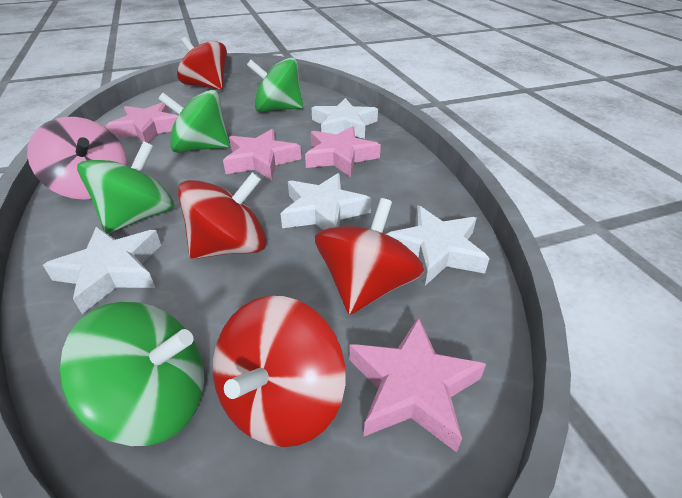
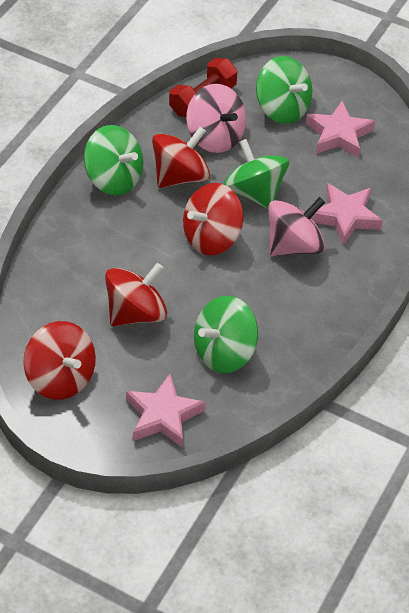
pink spinning top: 1 -> 2
pink star: 4 -> 3
red dumbbell: 0 -> 1
white star: 4 -> 0

